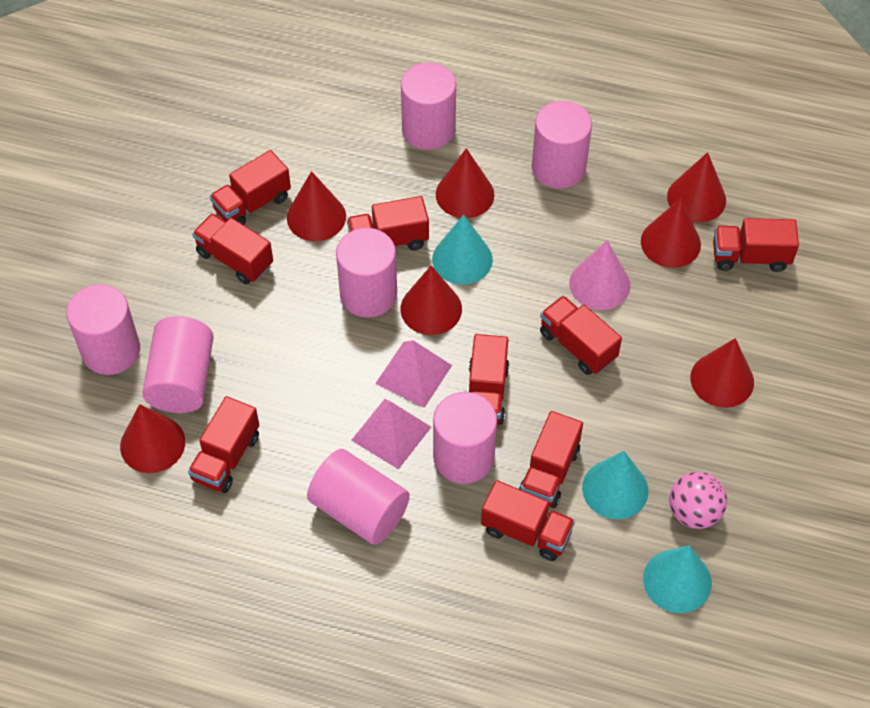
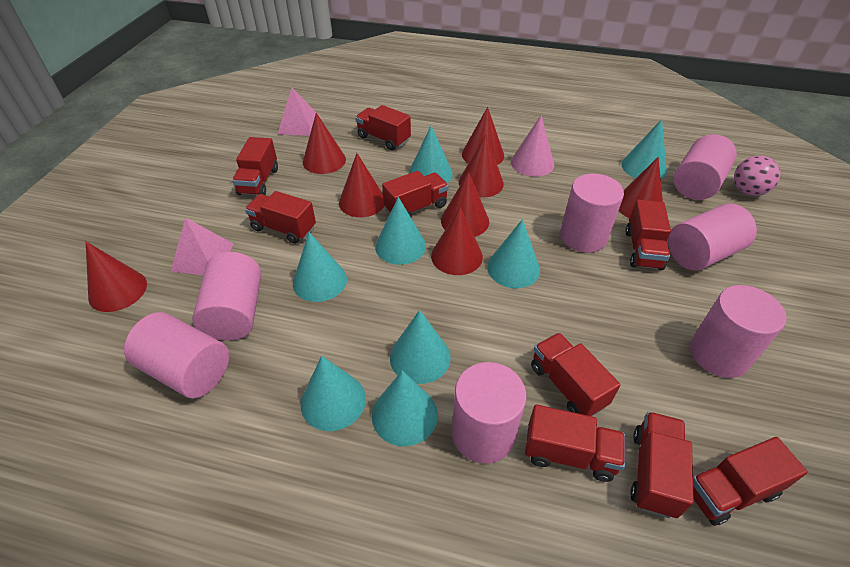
red cone: 7 -> 8
turquoise cone: 3 -> 8

